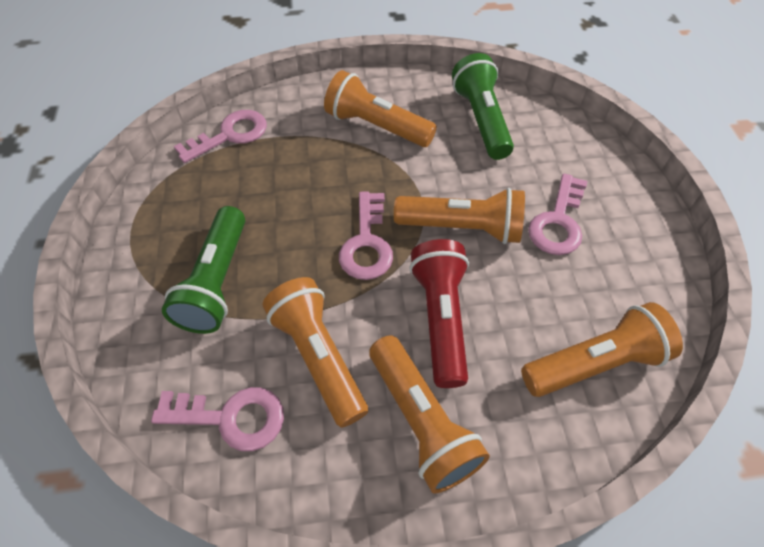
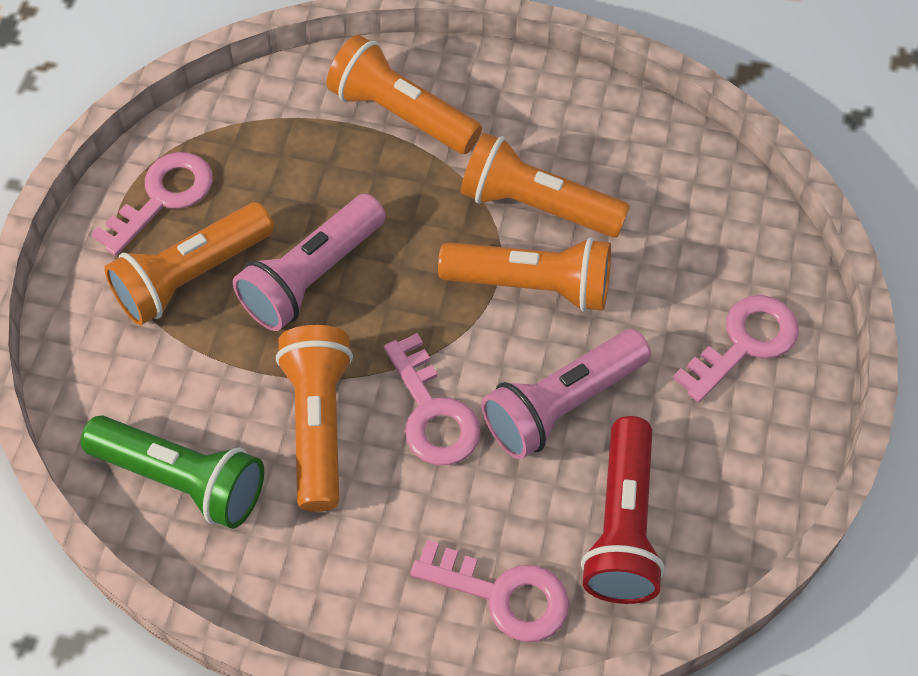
green flashlight: 2 -> 1
pink flashlight: 0 -> 2

